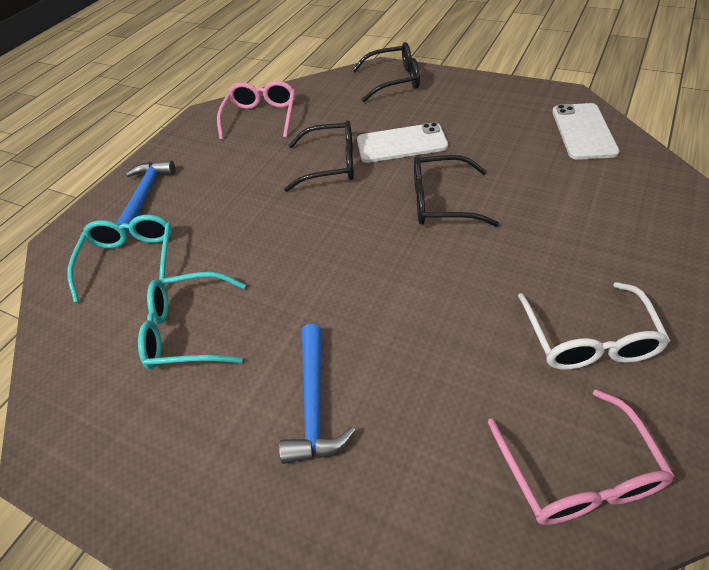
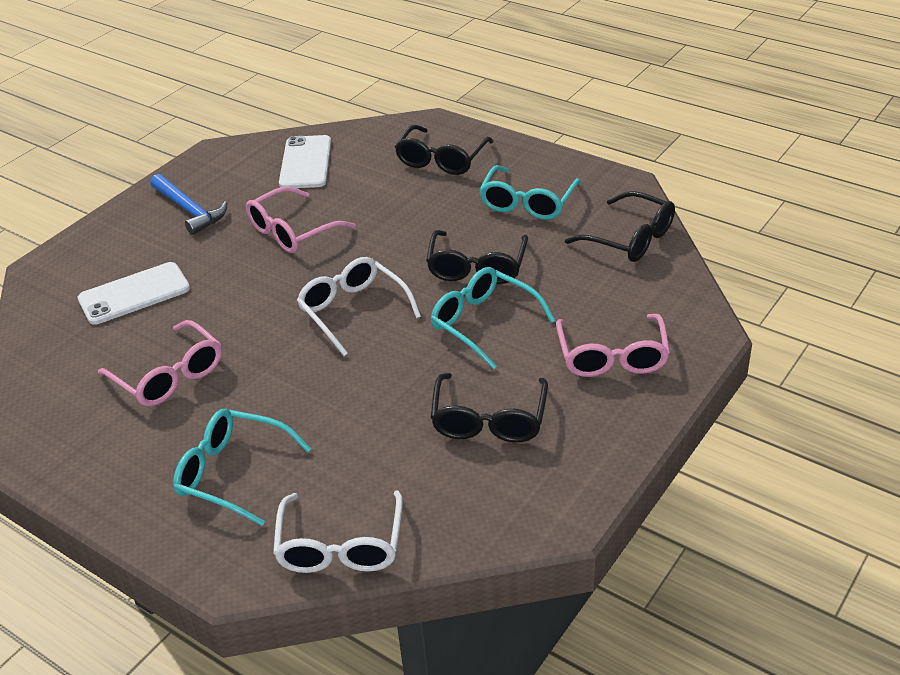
black glasses: 3 -> 4
blue hammer: 2 -> 1
pink glasses: 2 -> 3
turquoise glasses: 2 -> 3
white glasses: 1 -> 2

